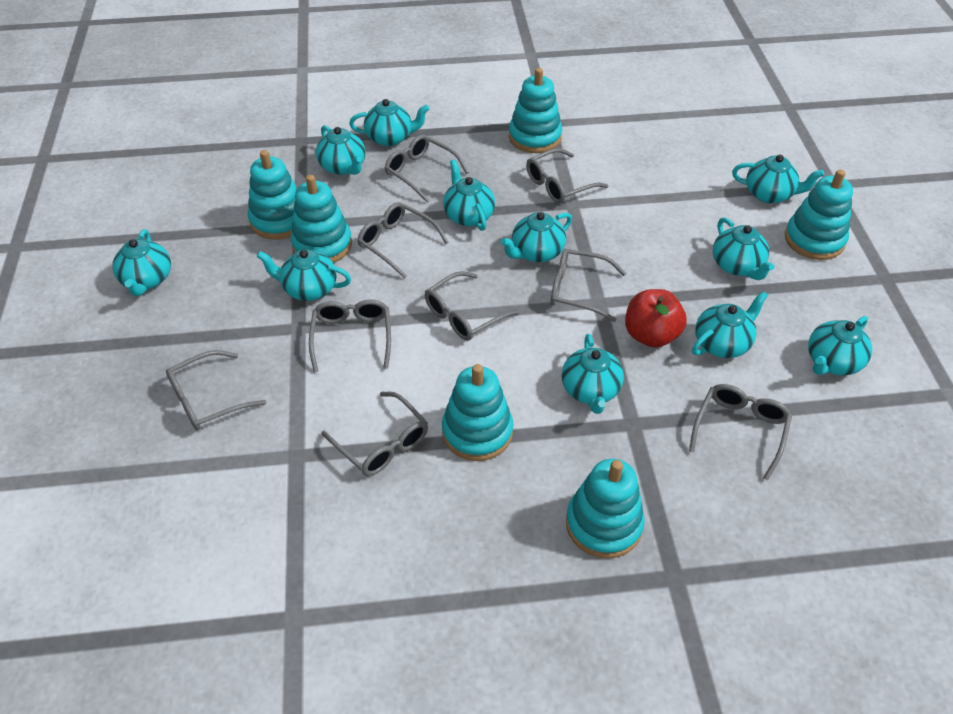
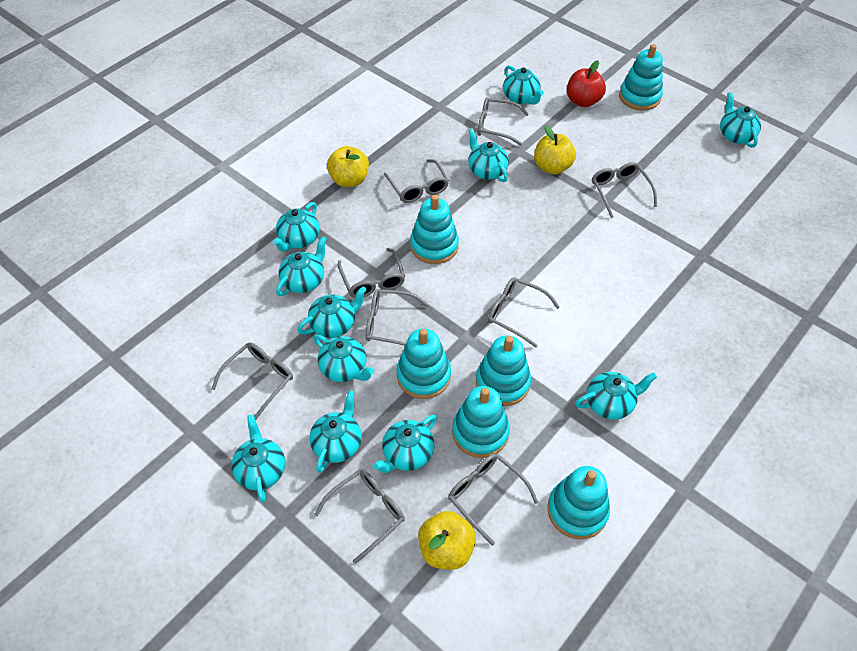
yellow apple: 0 -> 3

